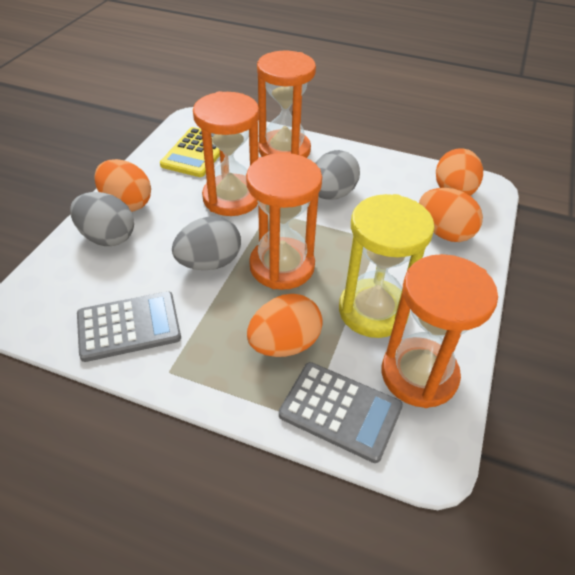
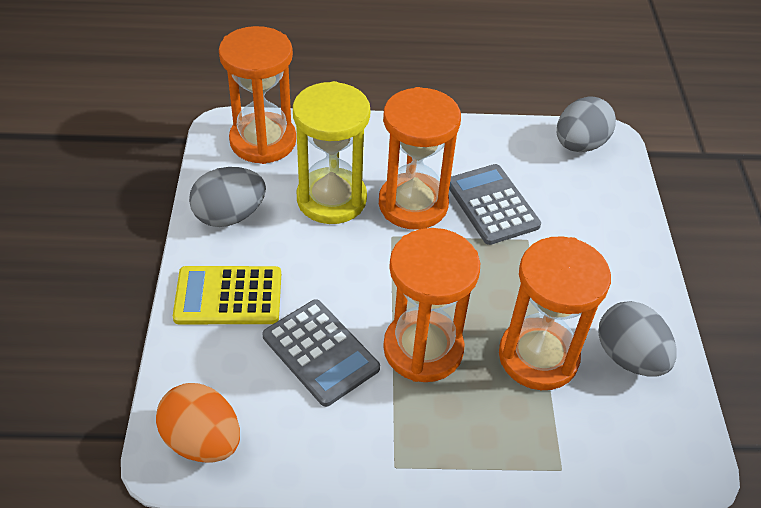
orange egg: 4 -> 1

